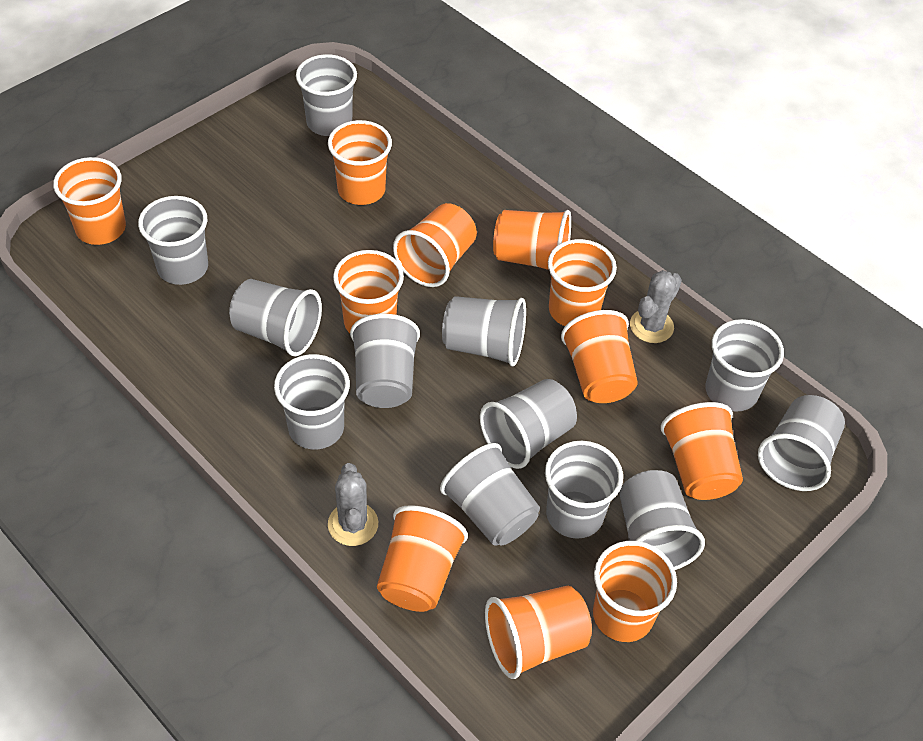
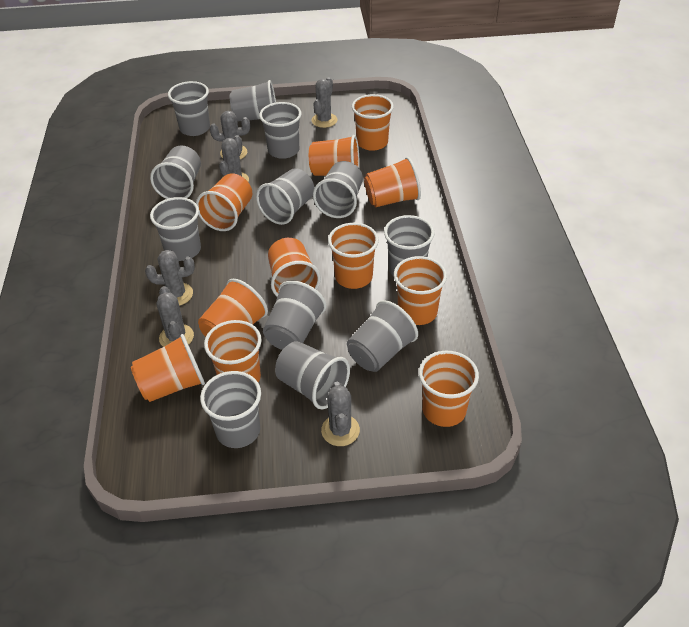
grey cactus: 2 -> 6

